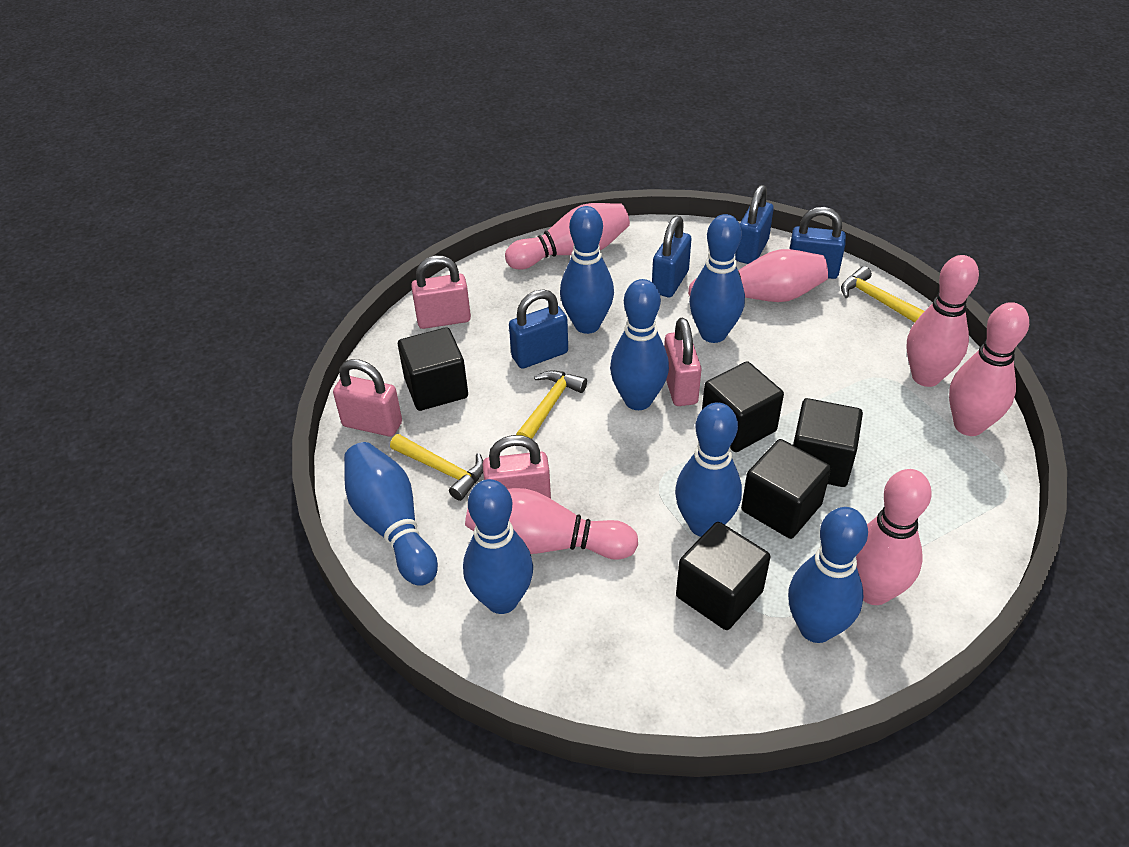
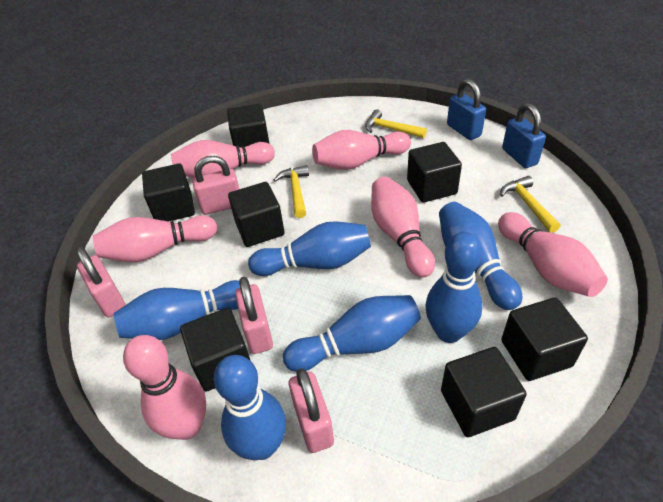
black cube: 5 -> 7
blue bowling pin: 7 -> 6
blue padlock: 4 -> 2

